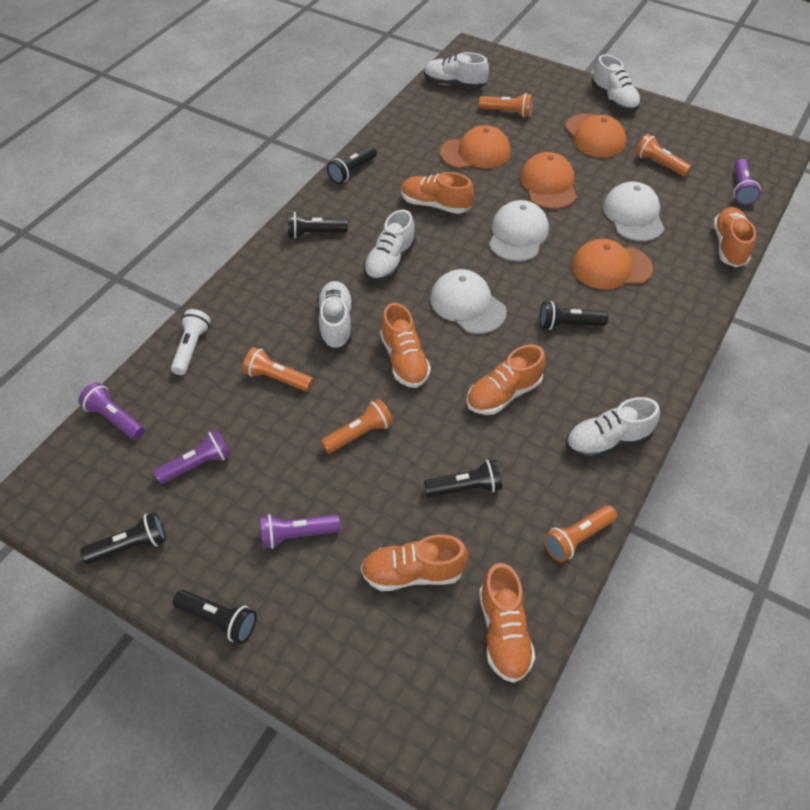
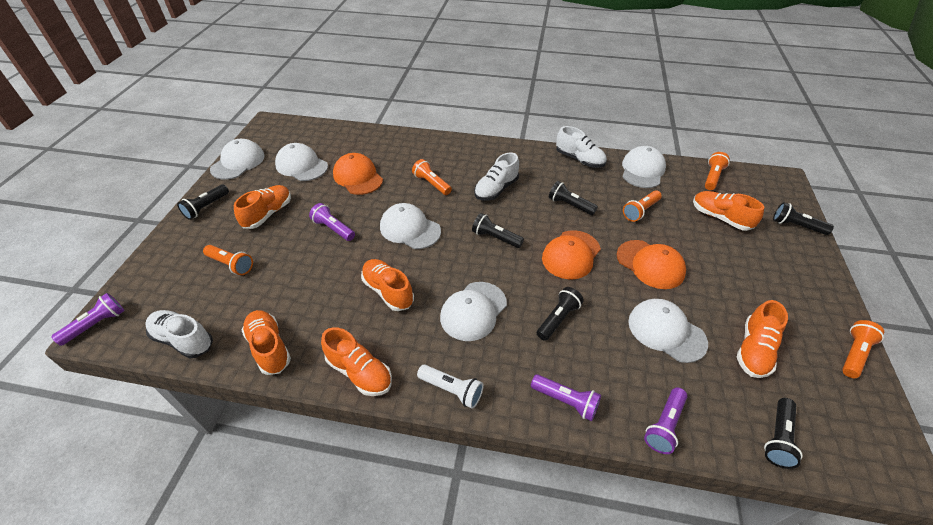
orange cap: 4 -> 3
white cap: 3 -> 6
white shoe: 5 -> 3

